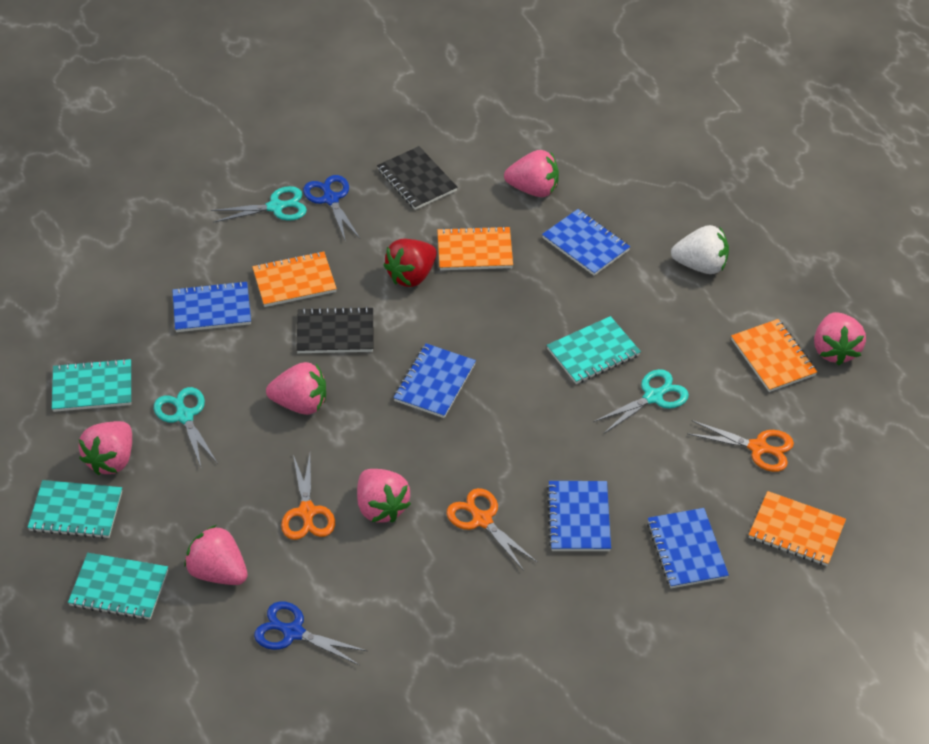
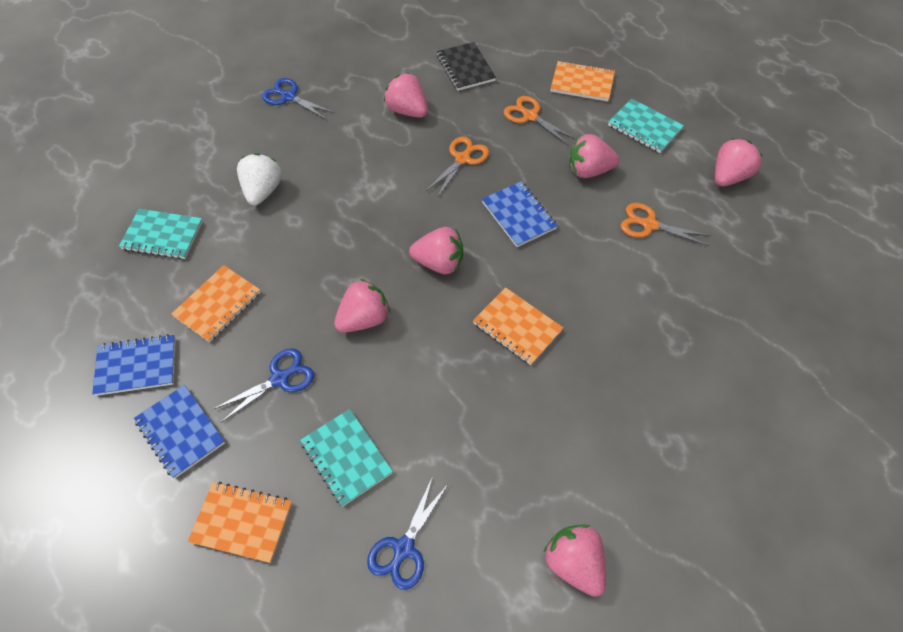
black notebook: 2 -> 1
blue notebook: 5 -> 3
blue scissors: 2 -> 3
red strawberry: 1 -> 0
turquoise notebook: 4 -> 3
turquoise scissors: 3 -> 0

